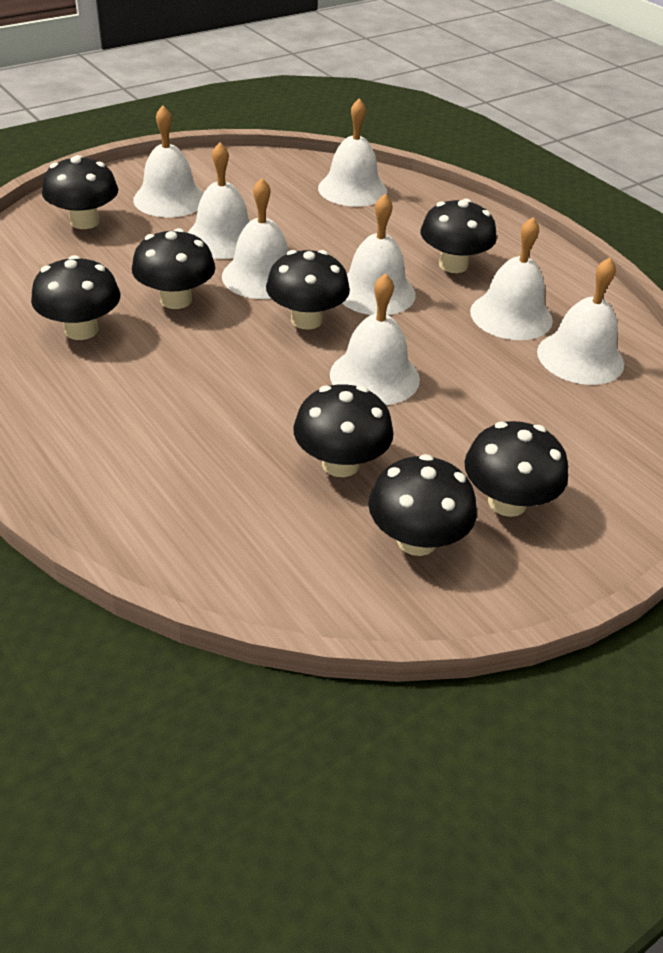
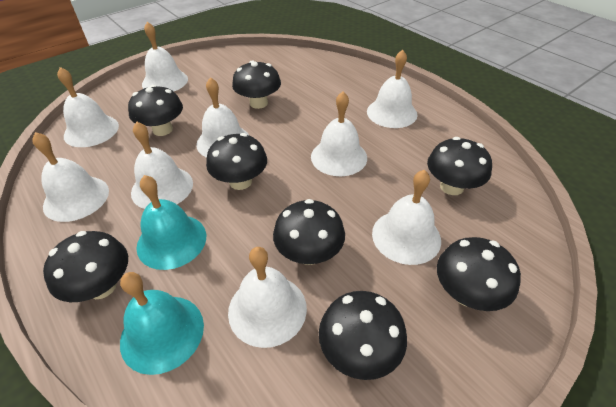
turquoise bell: 0 -> 2
white bell: 8 -> 9

